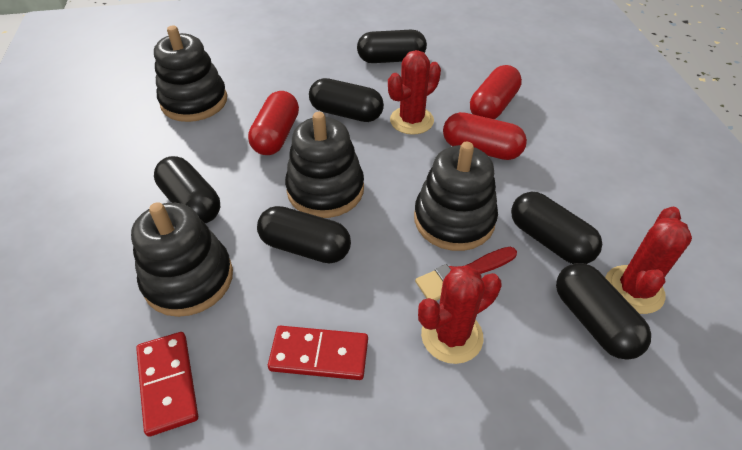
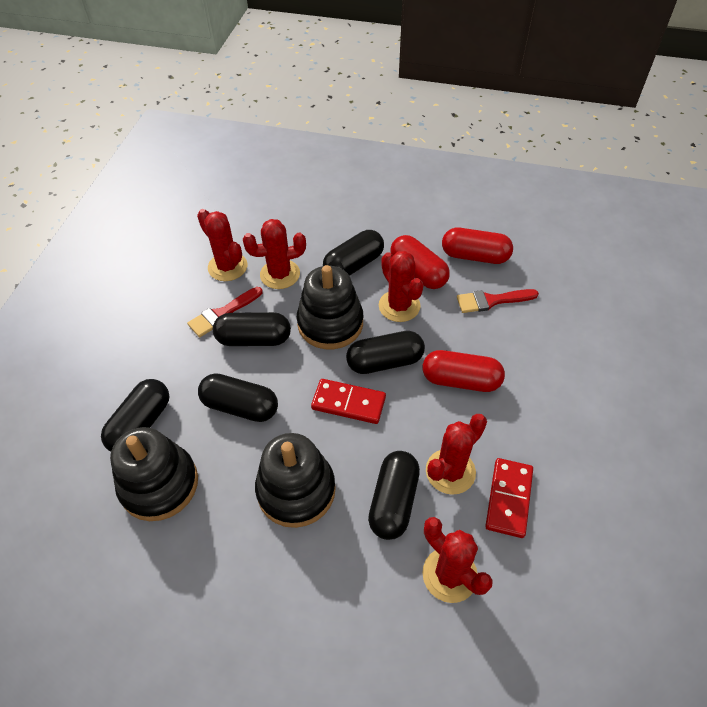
black stacking toy: 4 -> 3
red brush: 1 -> 2
red cactus: 3 -> 5

